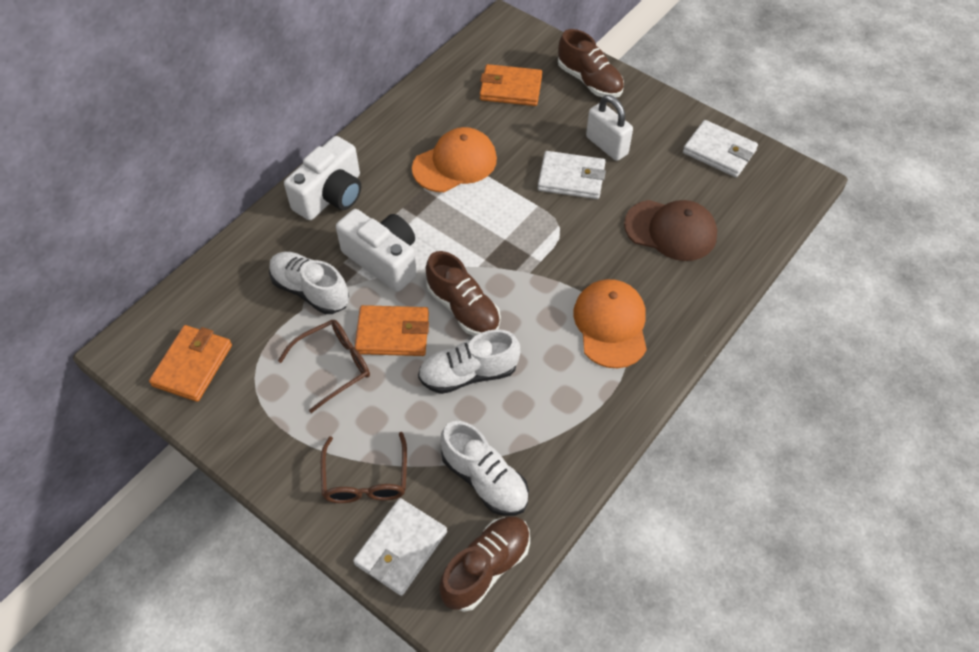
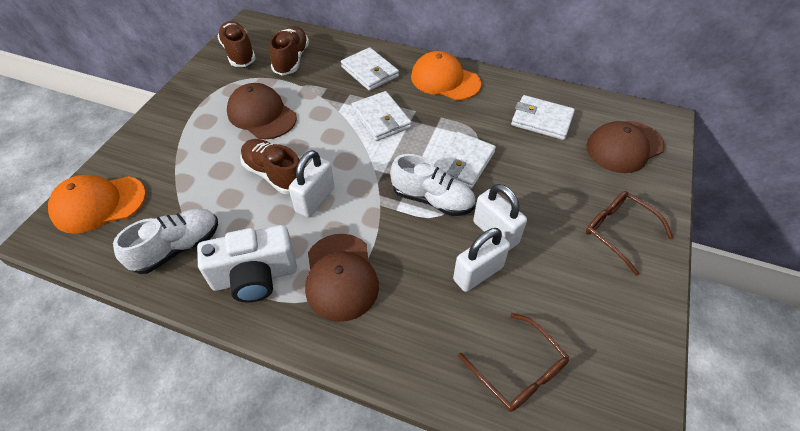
brown cap: 1 -> 3
orange wallet: 3 -> 0
white camera: 2 -> 1
white padlock: 1 -> 3
white shoe: 3 -> 2
white wallet: 3 -> 4

